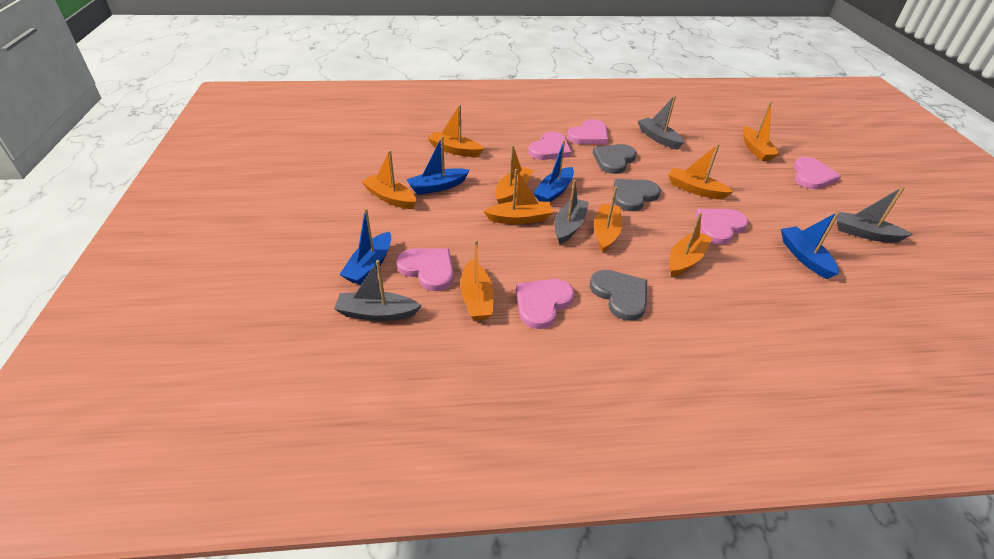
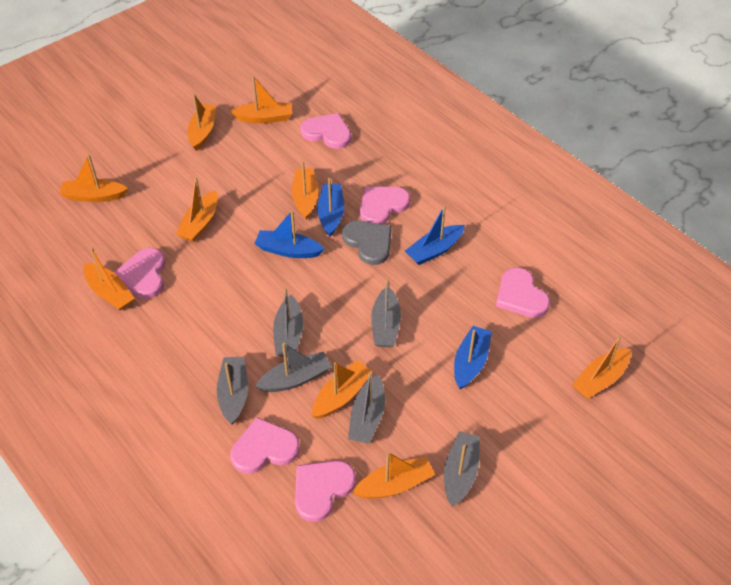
grey boat: 4 -> 6
grey heart: 3 -> 1

